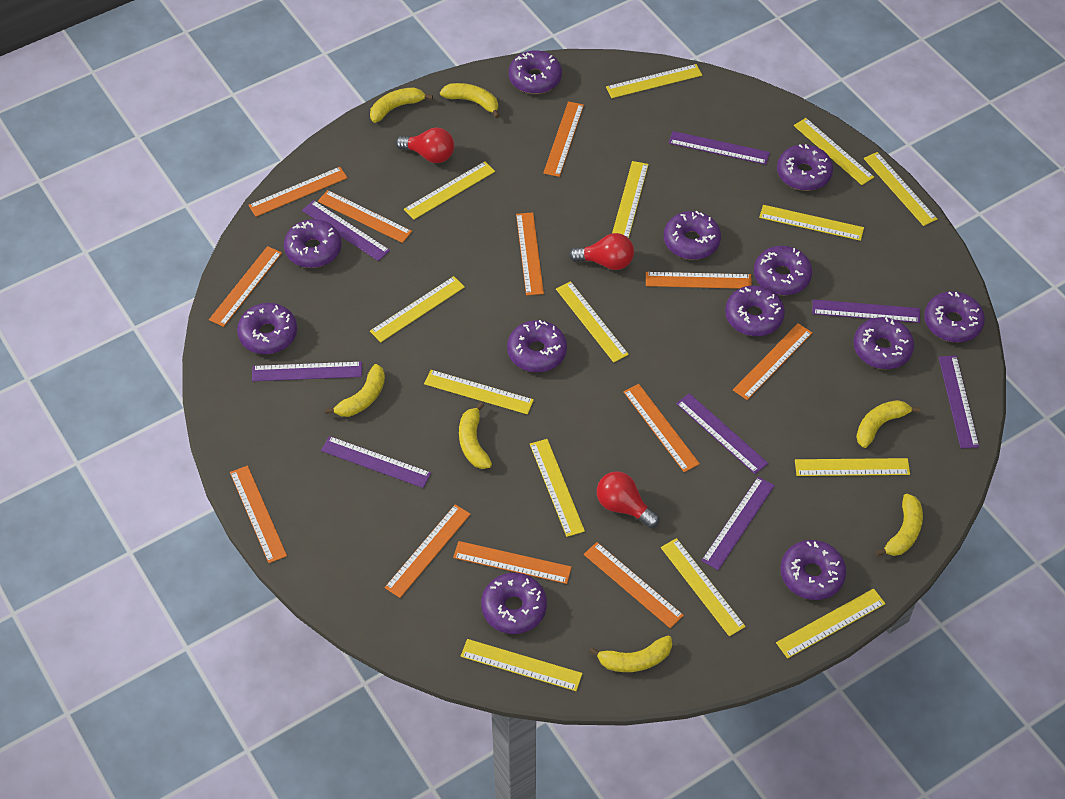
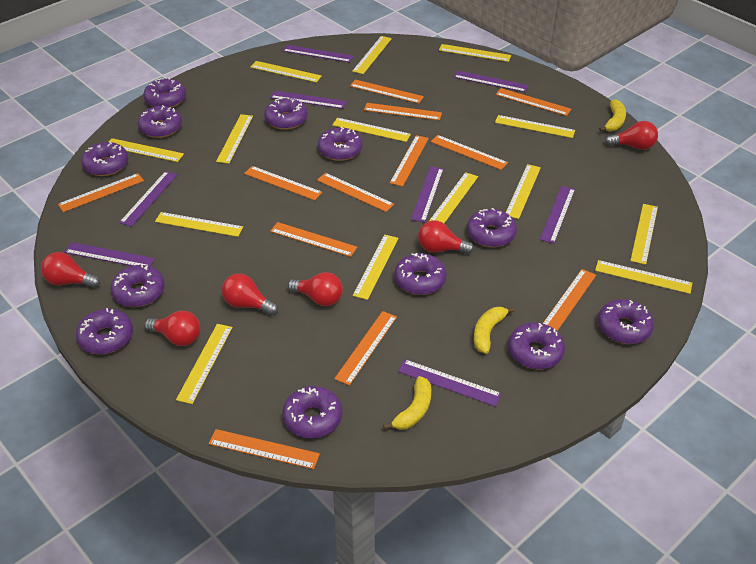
red light bulb: 3 -> 6
yellow banana: 7 -> 3

